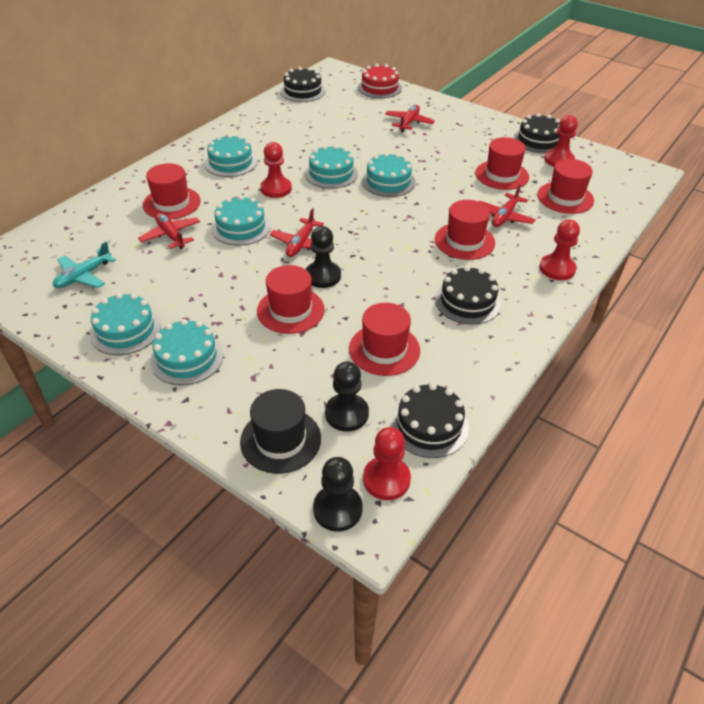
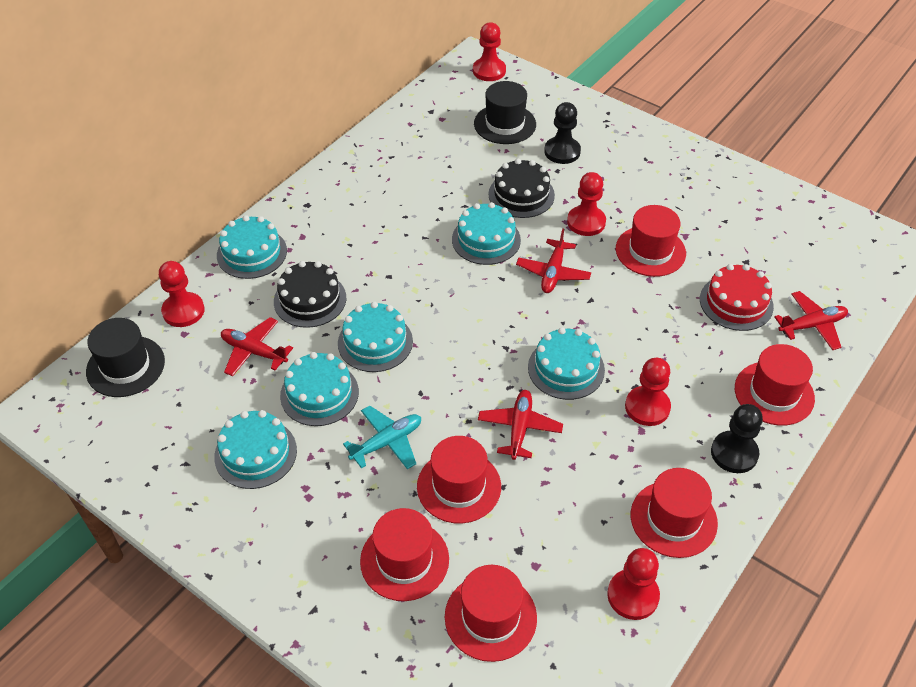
black cake: 4 -> 2
black hat: 1 -> 2
black pawn: 3 -> 2
red pawn: 4 -> 5

